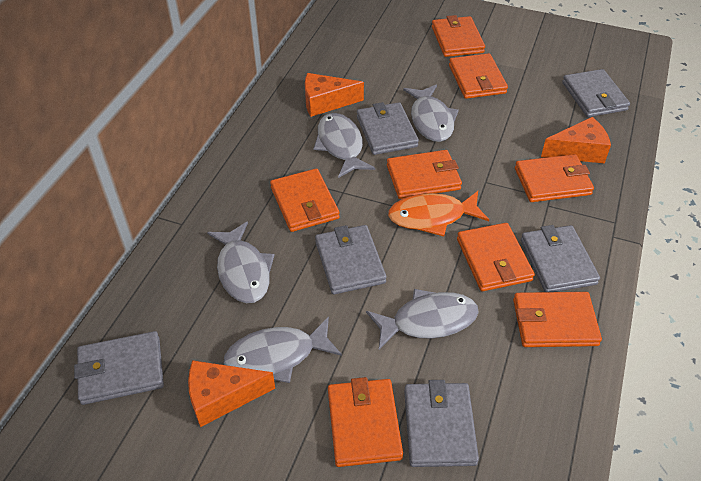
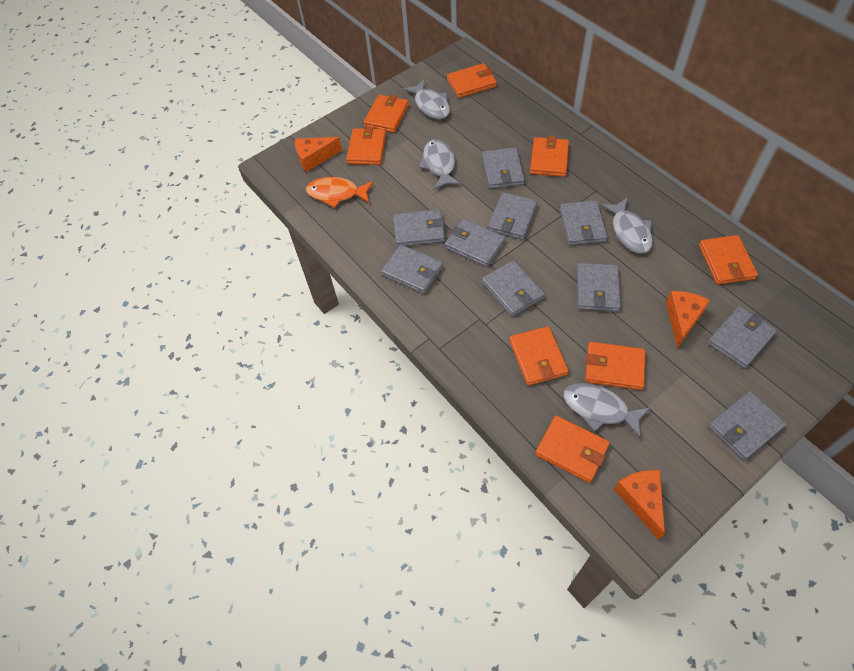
grey fish: 5 -> 4
grey wallet: 6 -> 10

